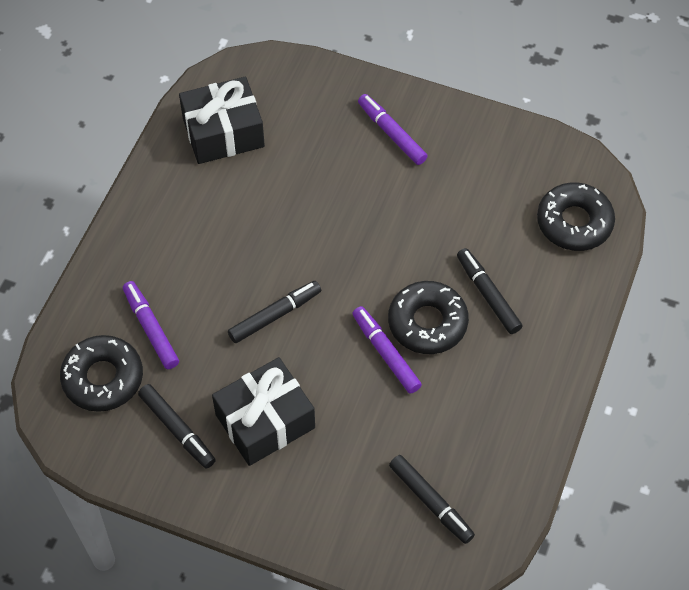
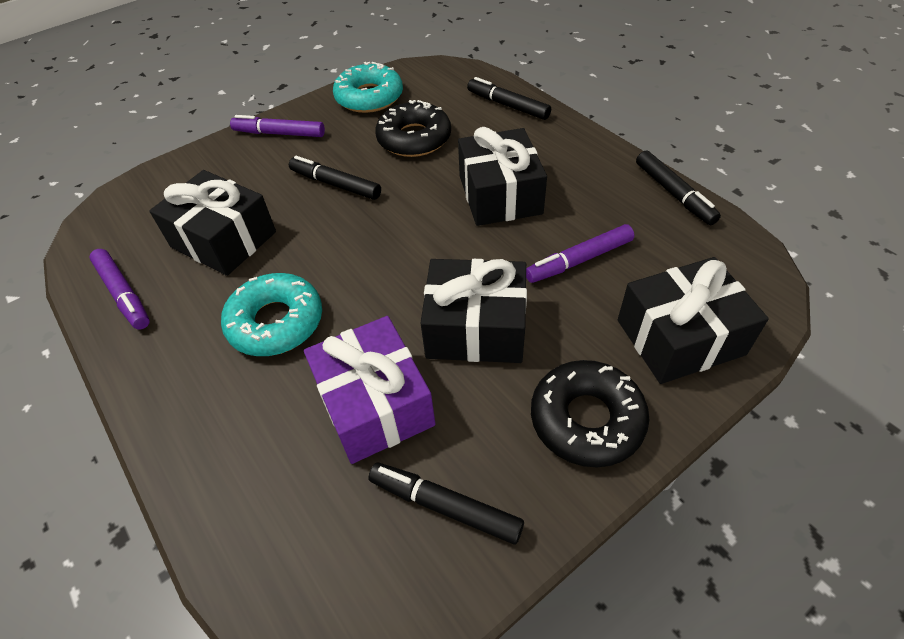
black donut: 3 -> 2
black gift: 2 -> 4
purple gift: 0 -> 1
turquoise donut: 0 -> 2

